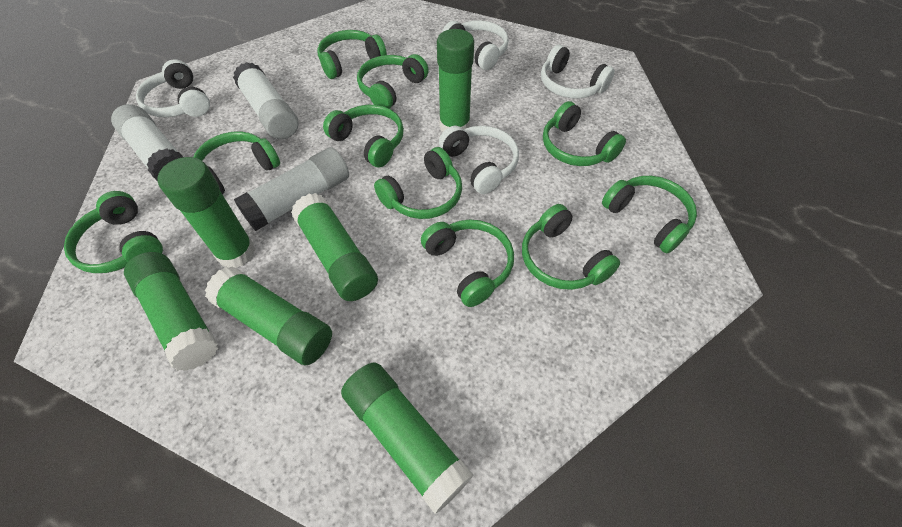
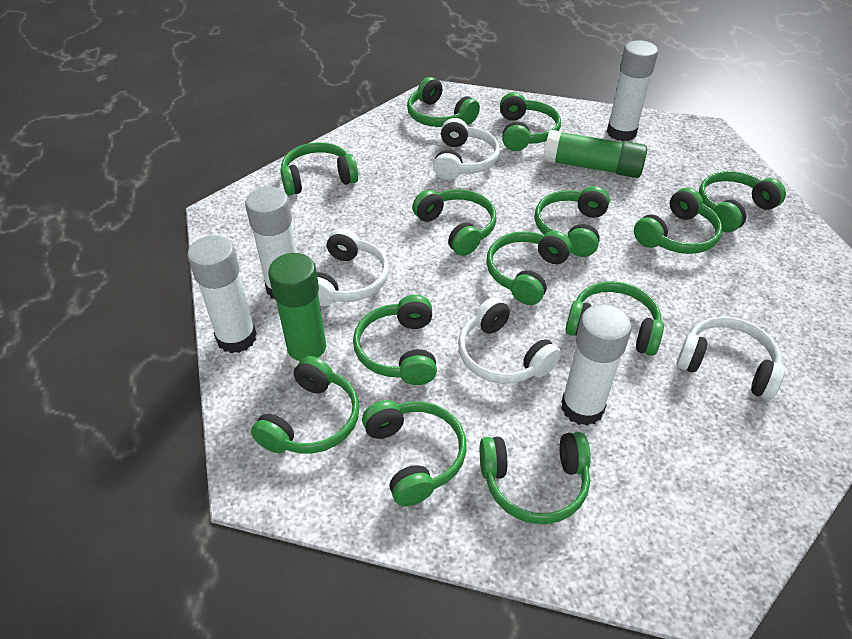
green glue stick: 6 -> 2
green headphones: 10 -> 13
white glue stick: 3 -> 4

